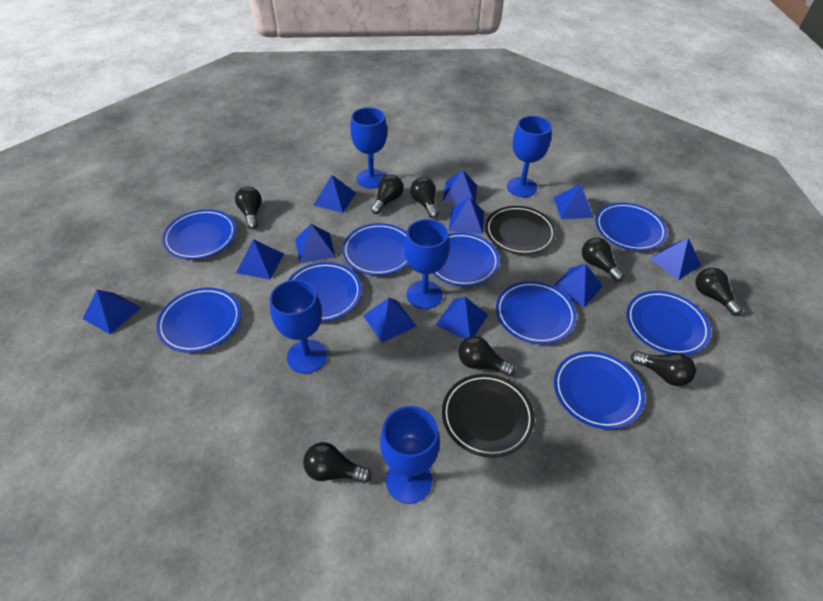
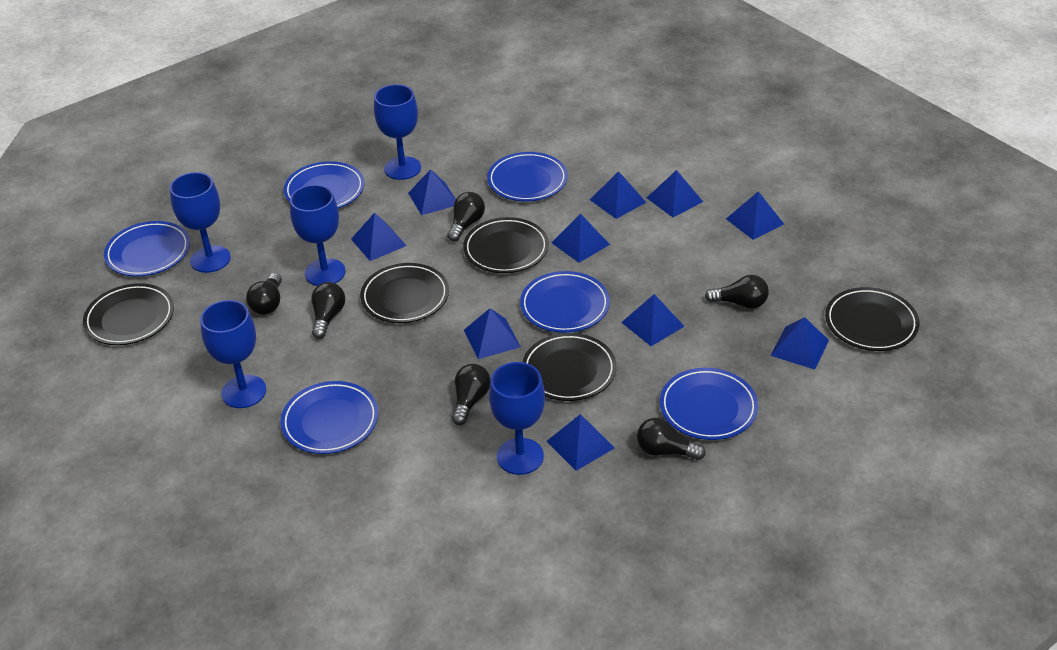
black light bulb: 8 -> 6
black plate: 2 -> 5
blue plate: 9 -> 6
blue pyramid: 11 -> 10

